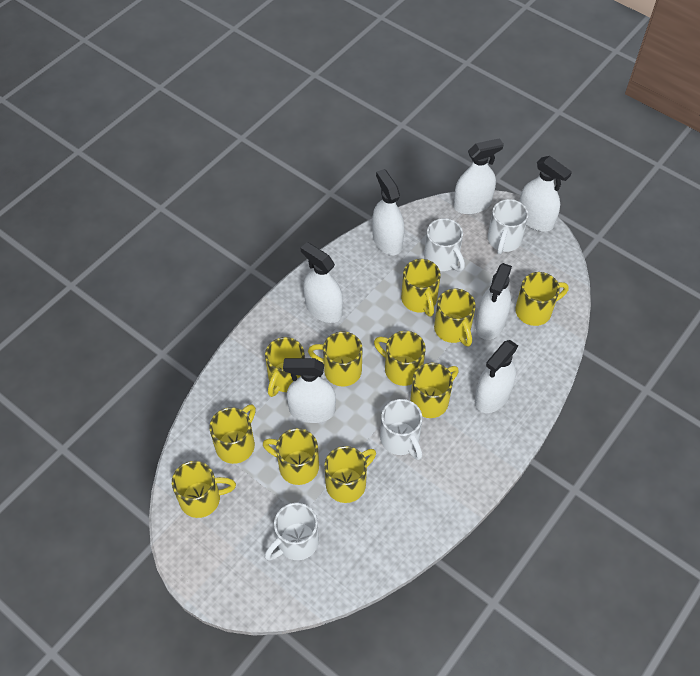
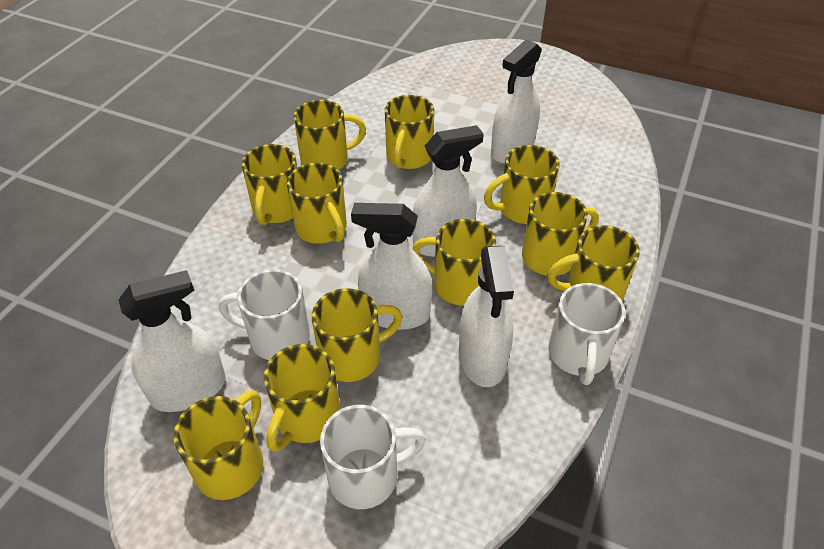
white mug: 4 -> 3
white spray bottle: 7 -> 5

